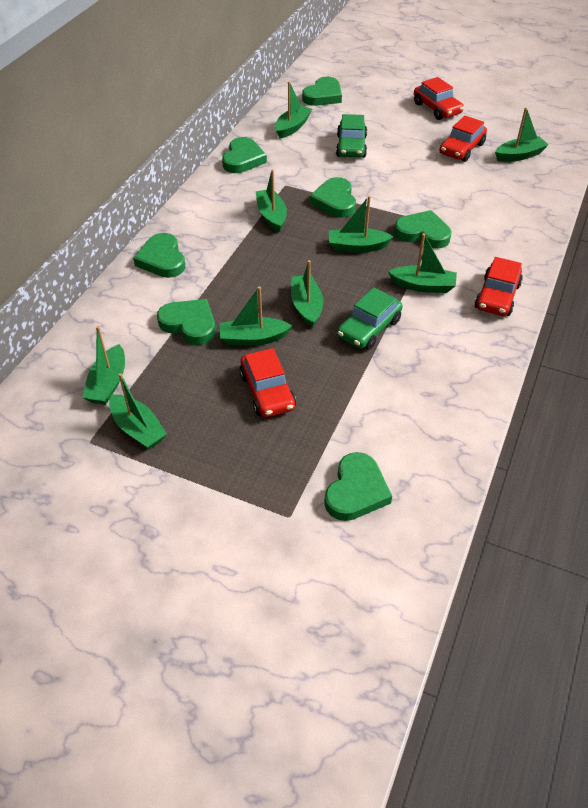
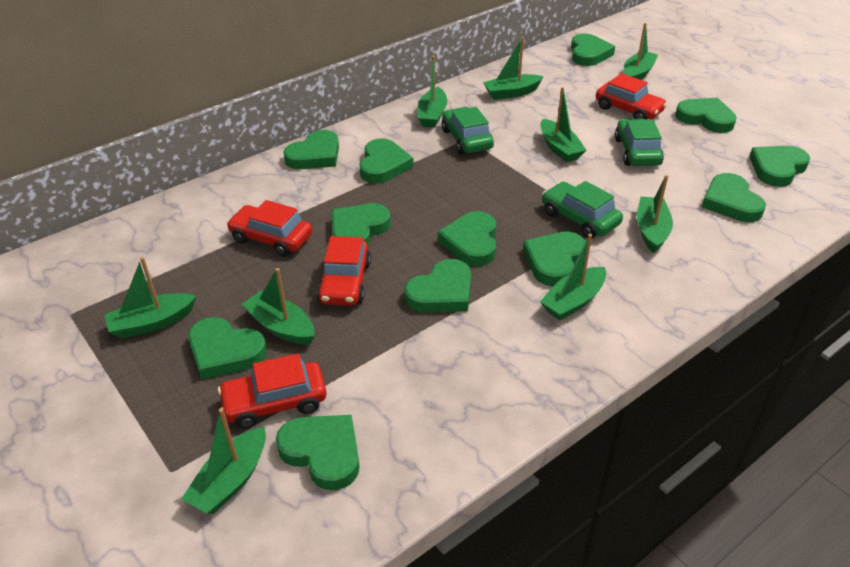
green car: 2 -> 3
green heart: 7 -> 12

